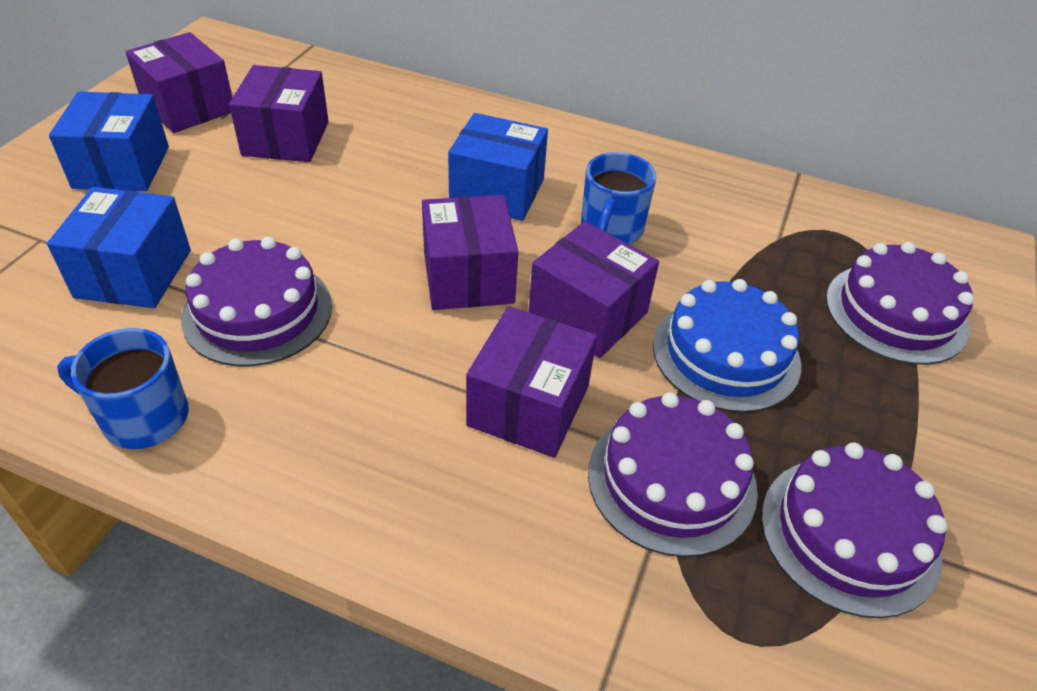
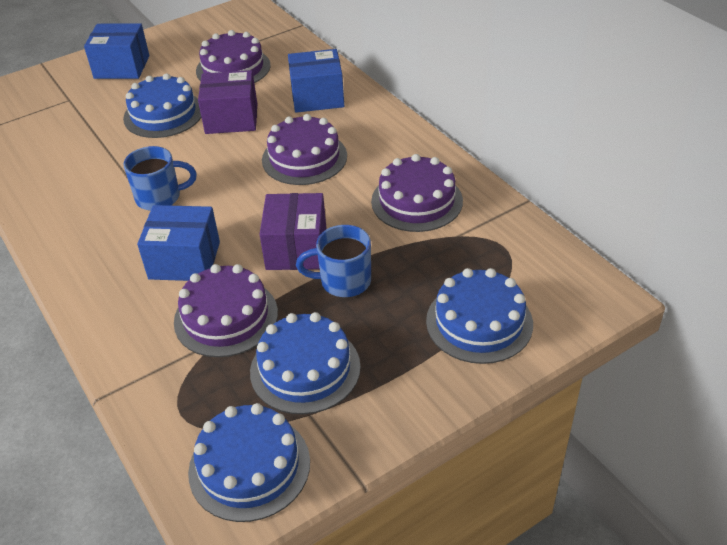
blue cake: 1 -> 4
purple box: 5 -> 2

